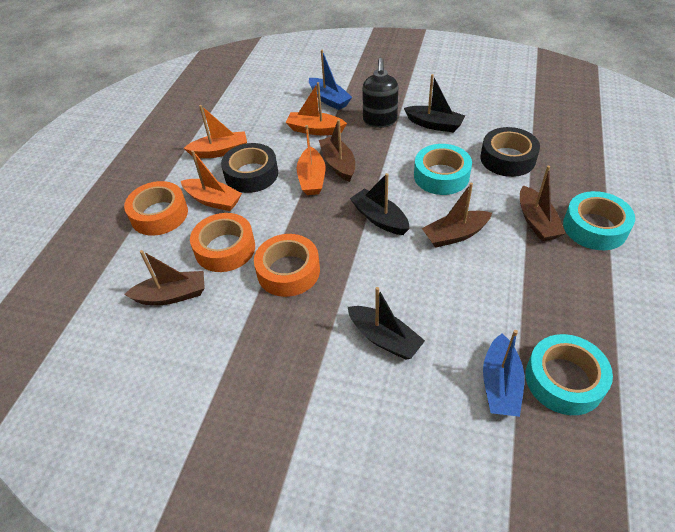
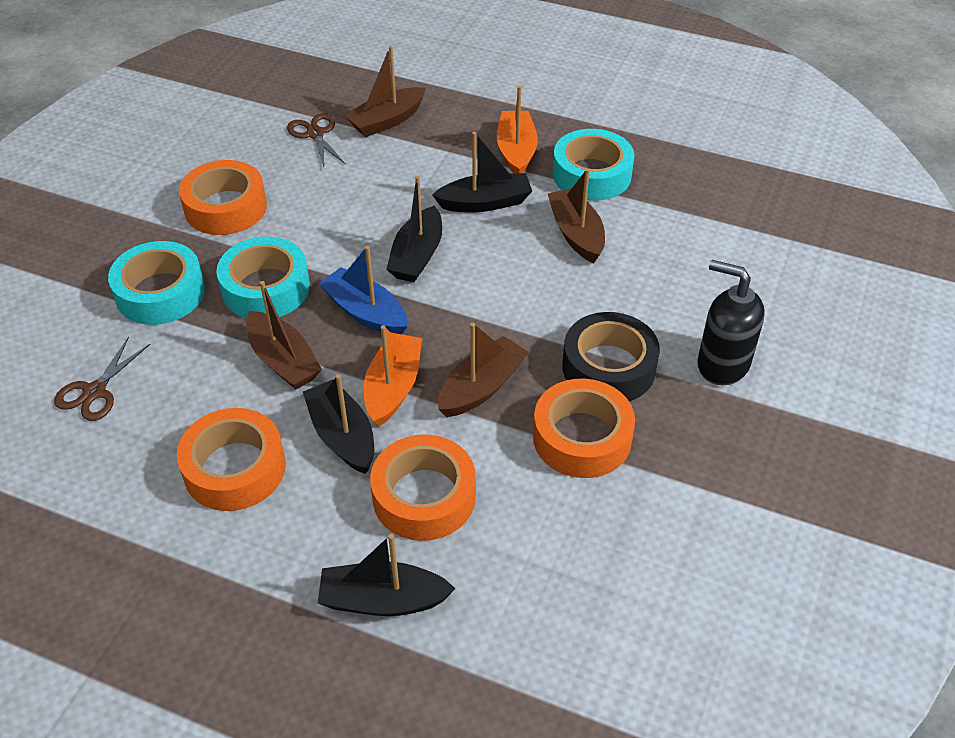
black boat: 3 -> 4
black tape: 2 -> 1
blue boat: 2 -> 1
brown scissors: 0 -> 2
orange boat: 4 -> 2
orange tape: 3 -> 4

